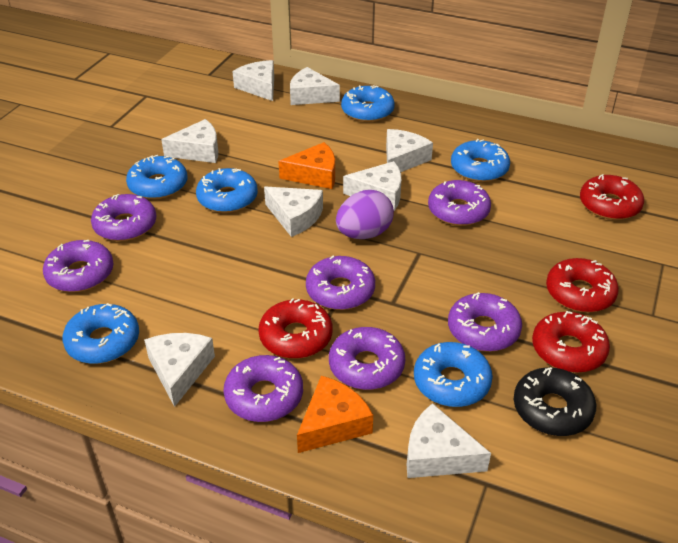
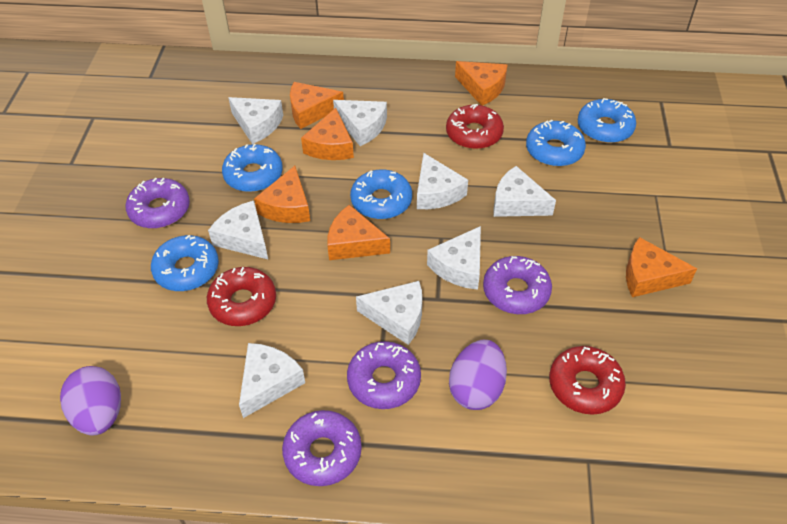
black donut: 1 -> 0
blue donut: 6 -> 5
orange cheese: 2 -> 6
purple donut: 7 -> 4
purple egg: 1 -> 2
red donut: 4 -> 3

